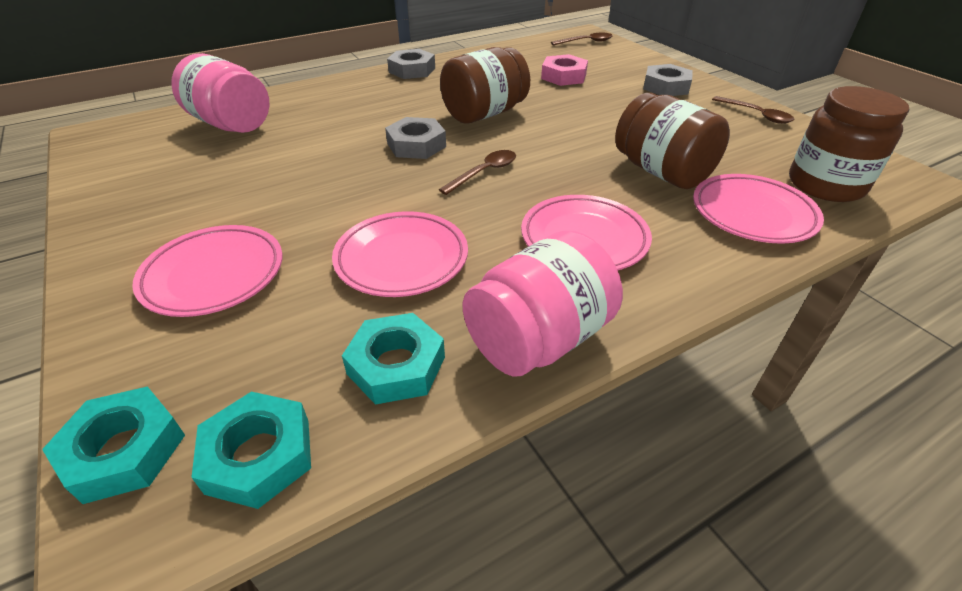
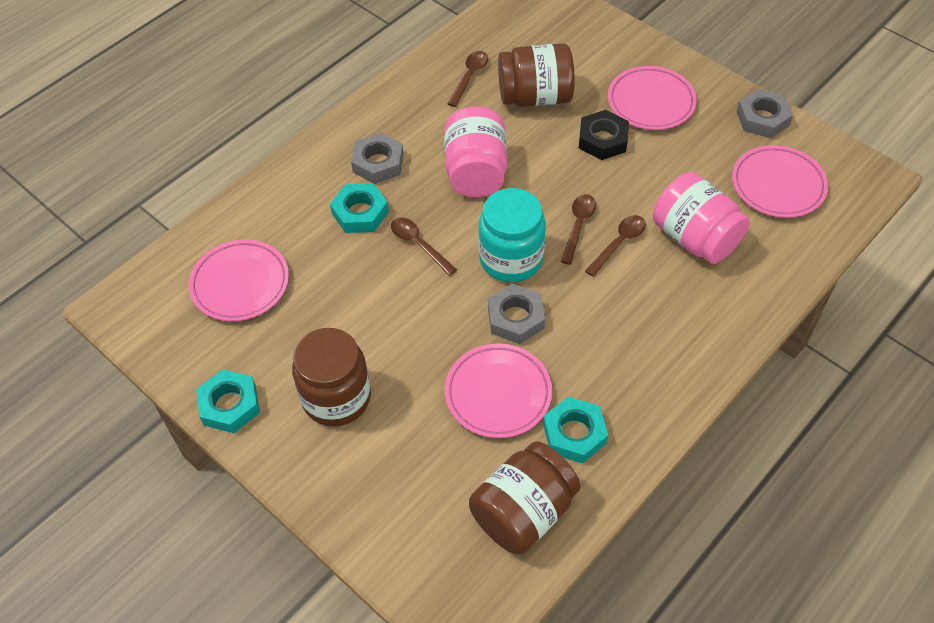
black nut: 0 -> 1
brown spoon: 3 -> 4
pink nut: 1 -> 0
turquoise jar: 0 -> 1

